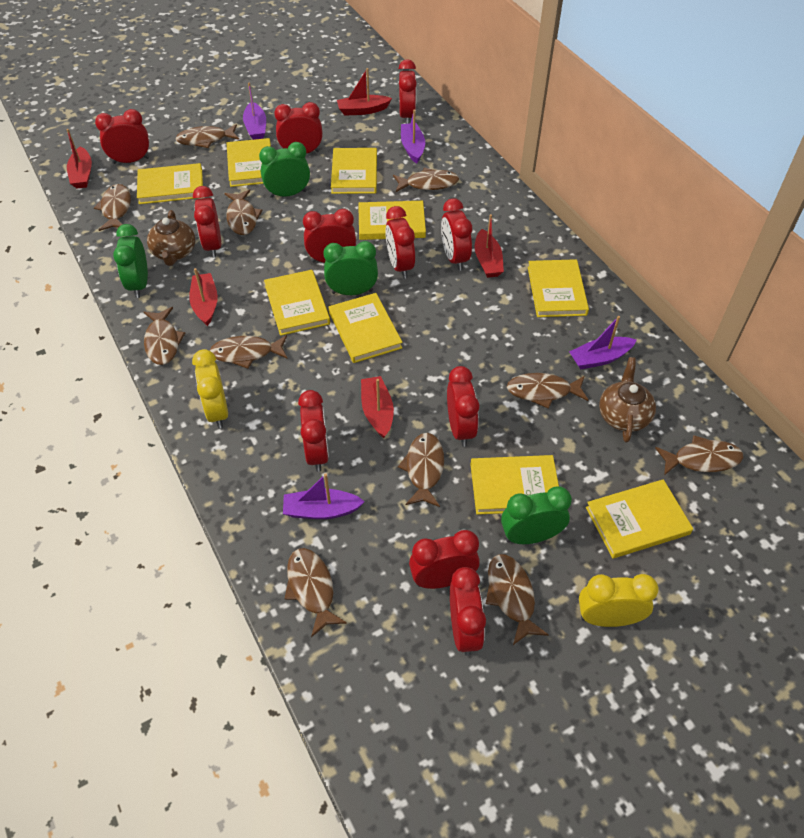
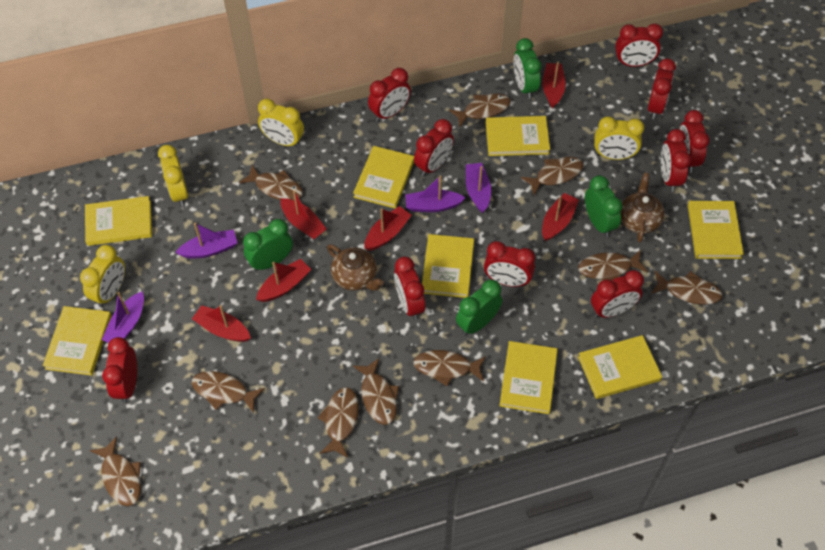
brown fish: 11 -> 10
red boat: 5 -> 6
red clock: 11 -> 10
yellow book: 9 -> 8
yellow clock: 2 -> 4

